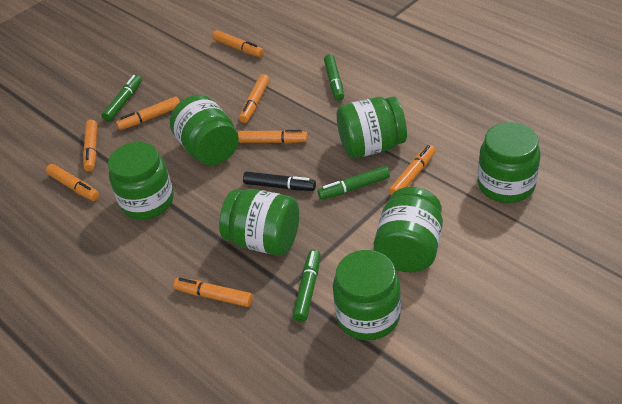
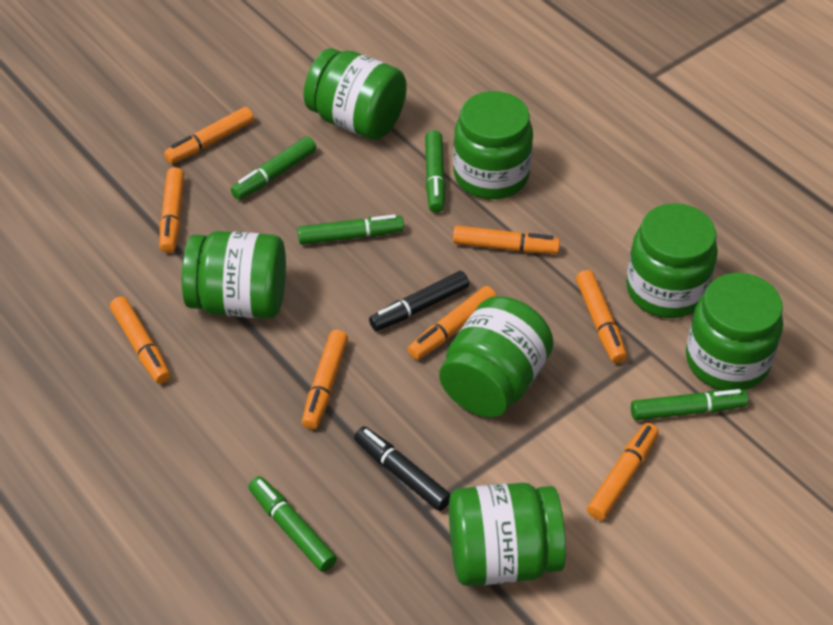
black marker: 1 -> 2
green marker: 4 -> 5

